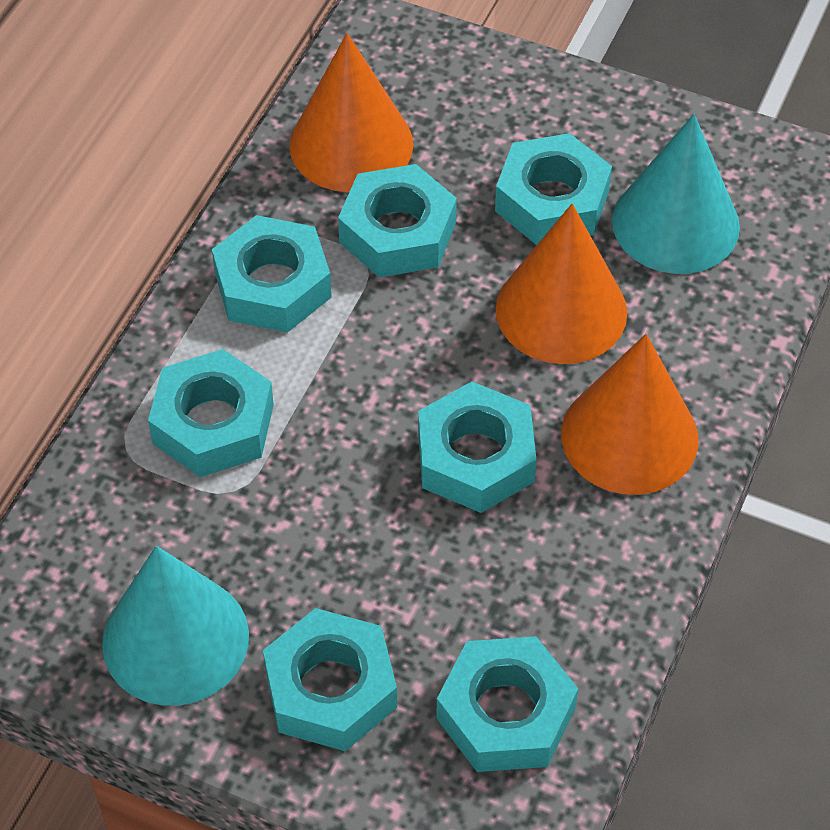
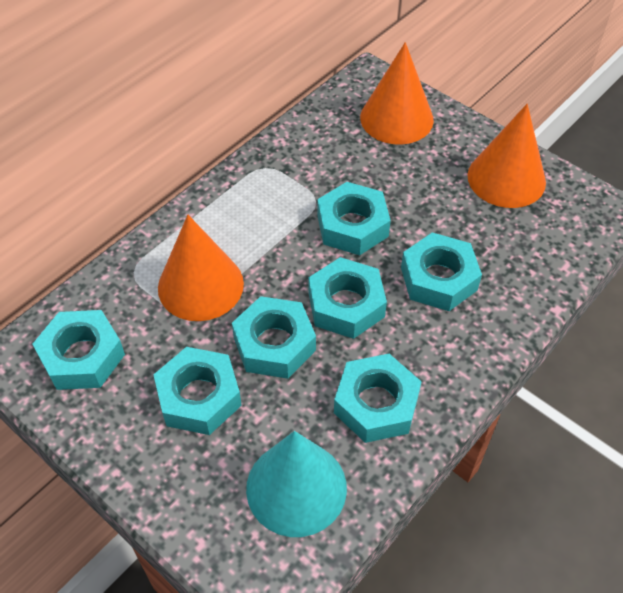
turquoise cone: 2 -> 1

